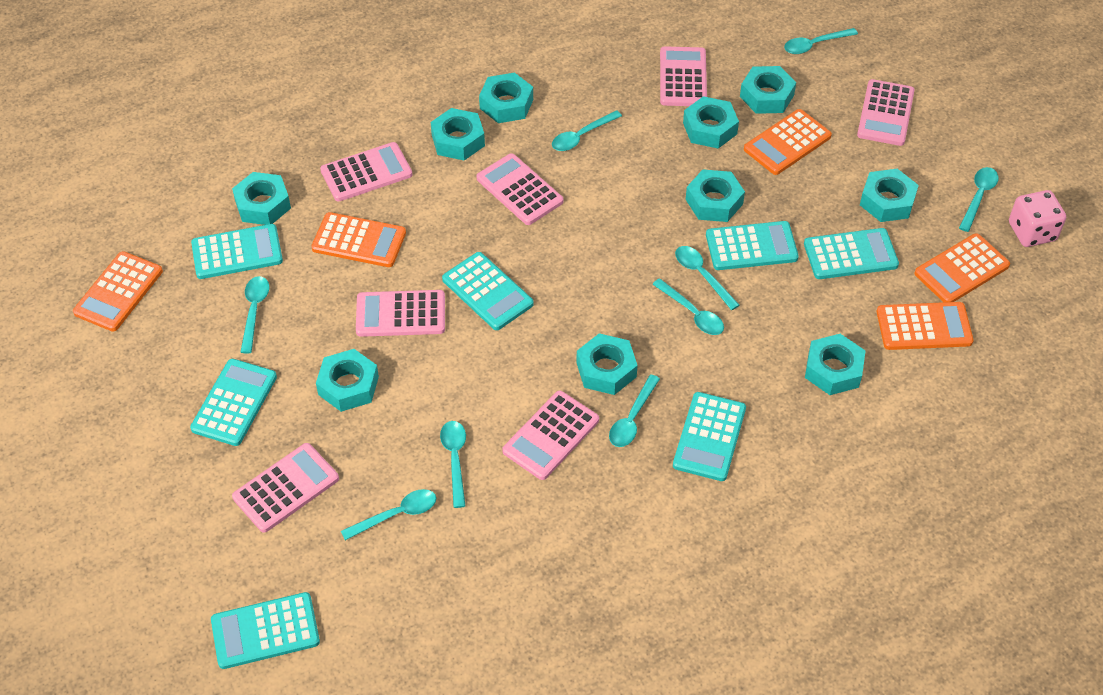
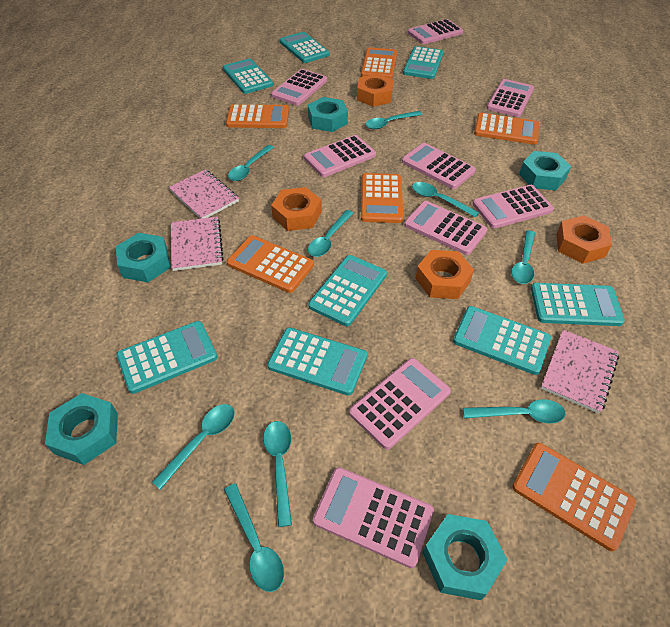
orange calculator: 5 -> 6
orange nut: 0 -> 4
pink calculator: 7 -> 9
pink dice: 1 -> 0
pink notebook: 0 -> 3
turquoise calculator: 7 -> 8
turquoise nut: 10 -> 5

